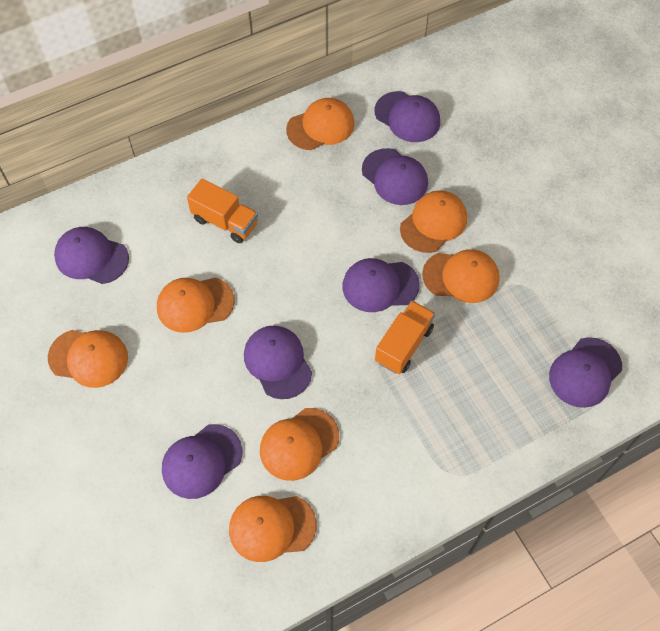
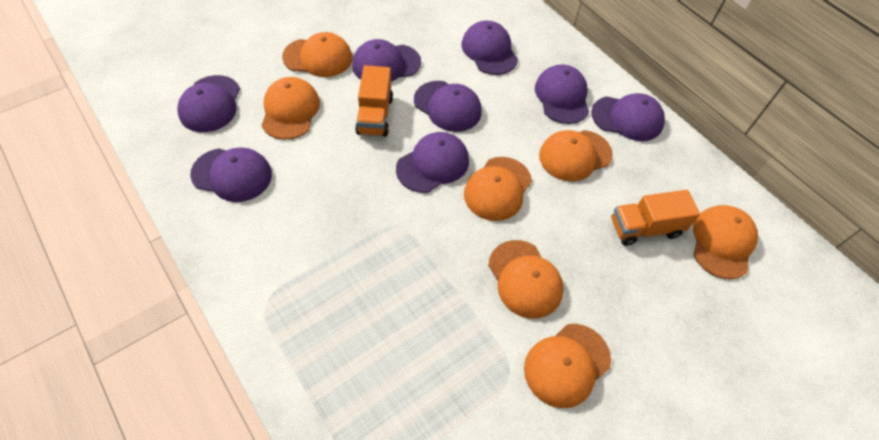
purple cap: 7 -> 8

